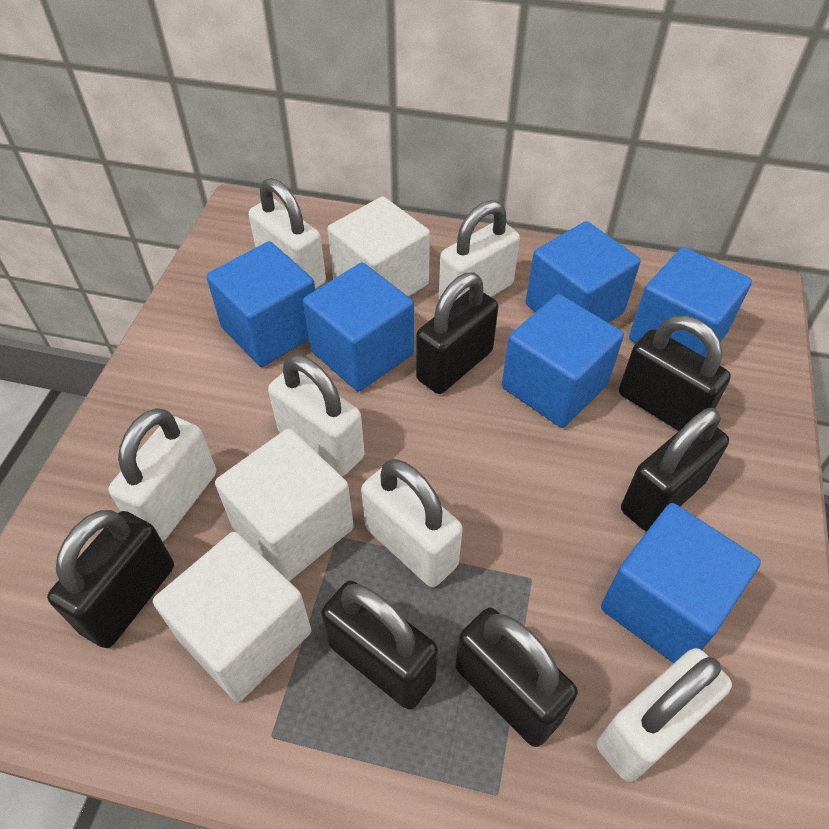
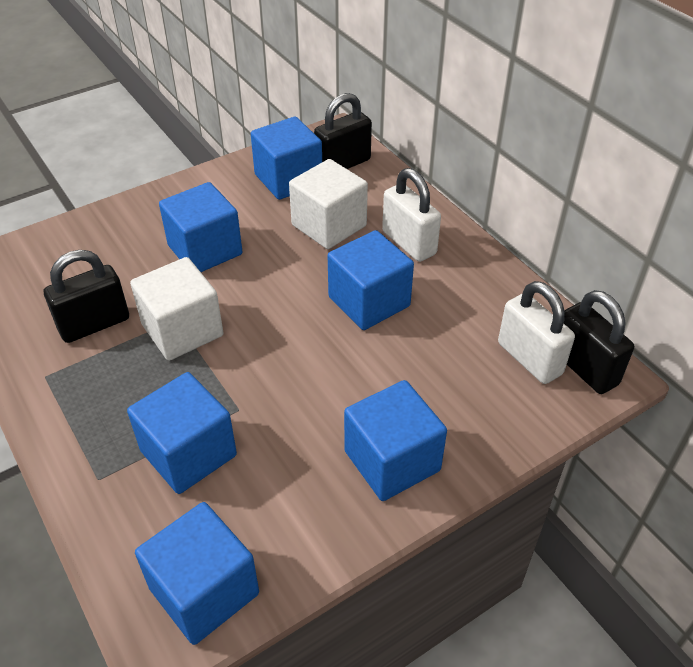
black padlock: 6 -> 3
white cube: 3 -> 2
white padlock: 6 -> 2

